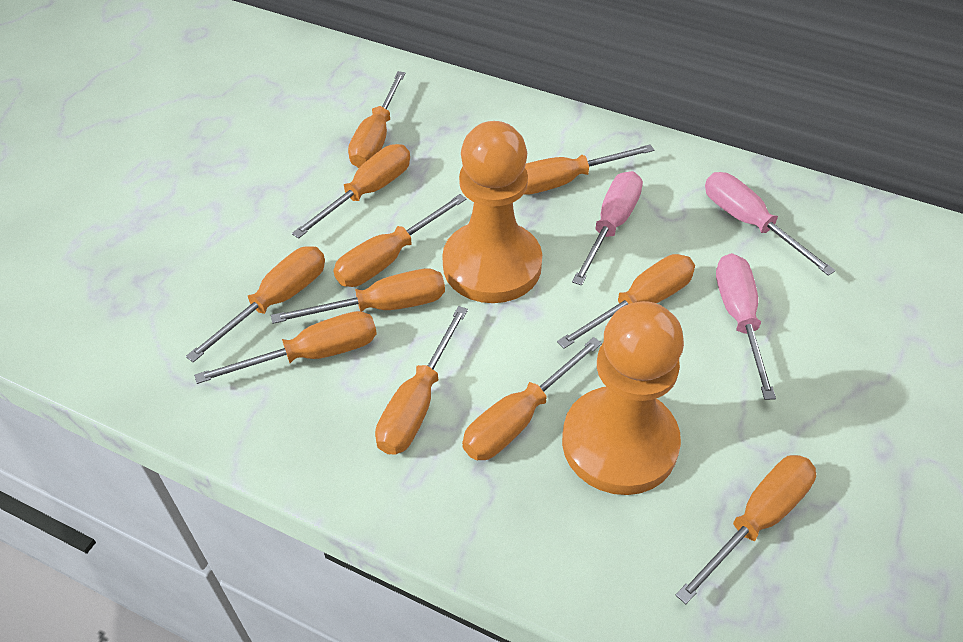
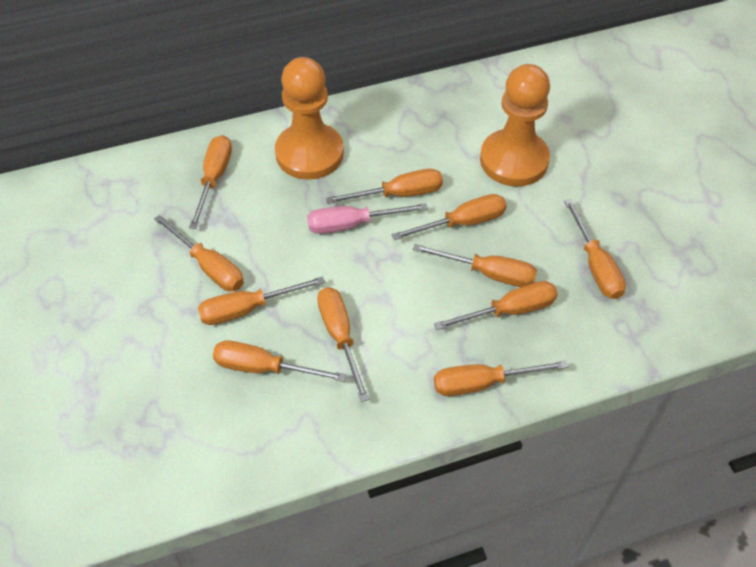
pink screwdriver: 3 -> 1

